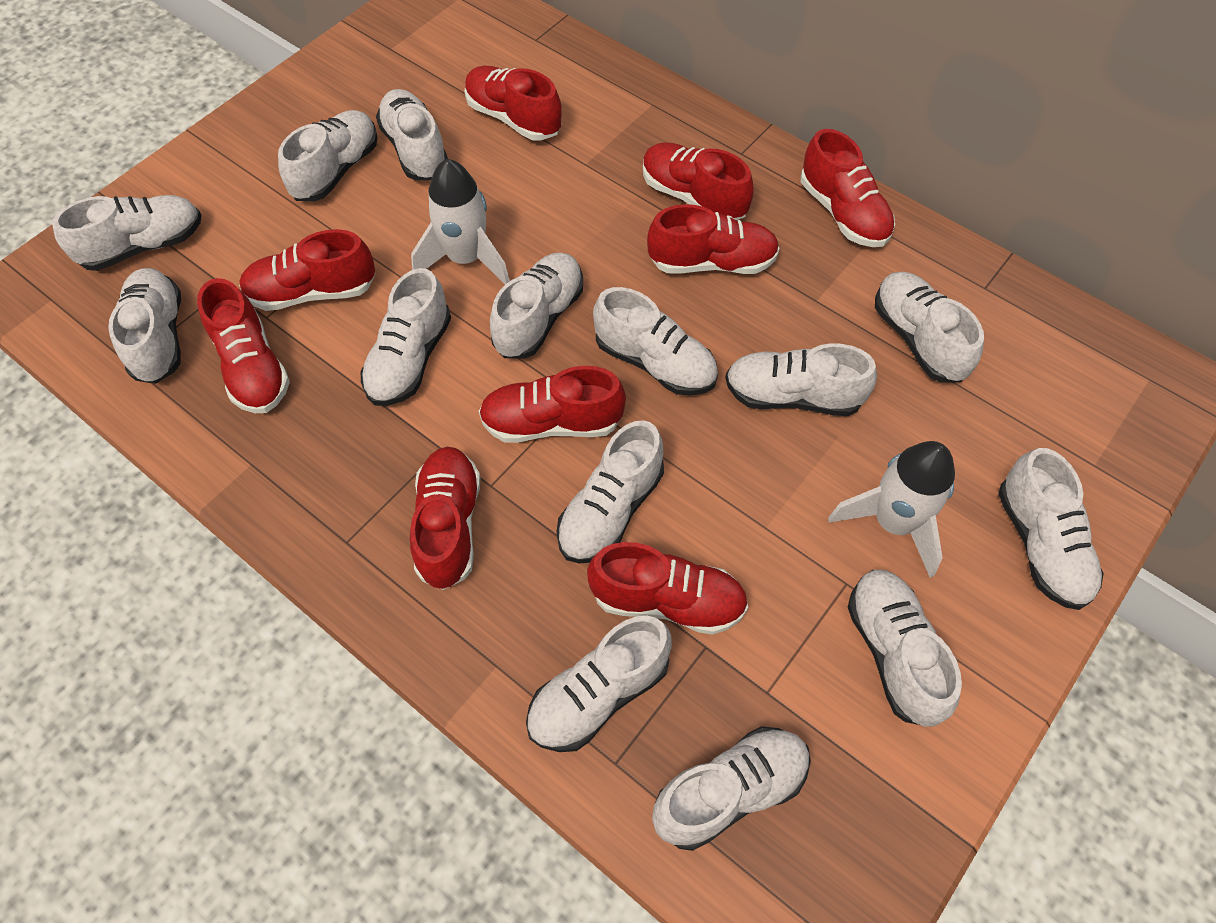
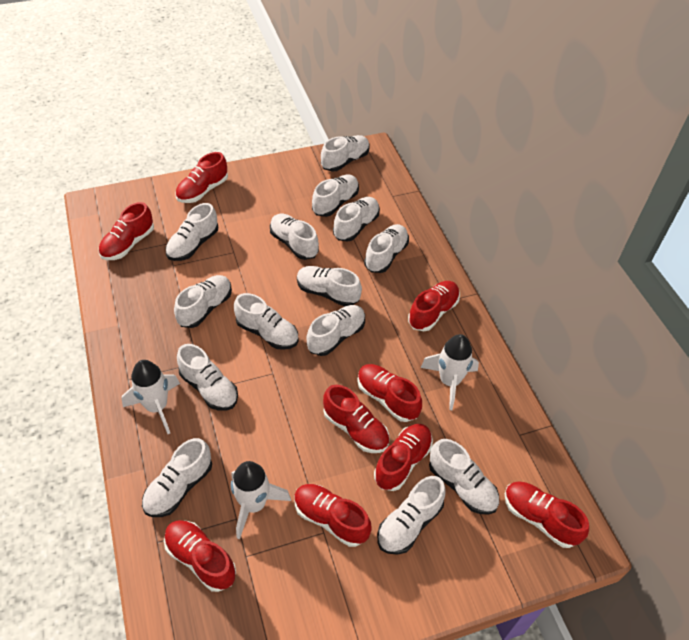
white rocket: 2 -> 3

